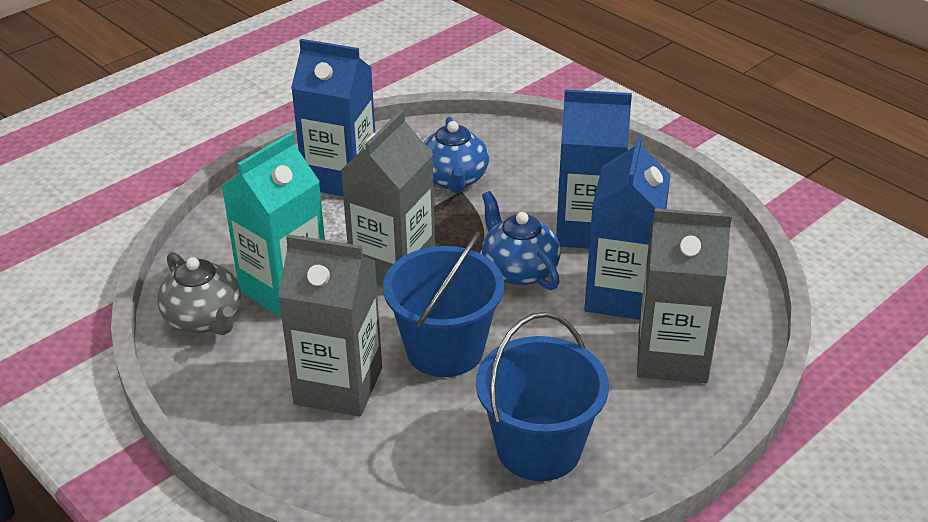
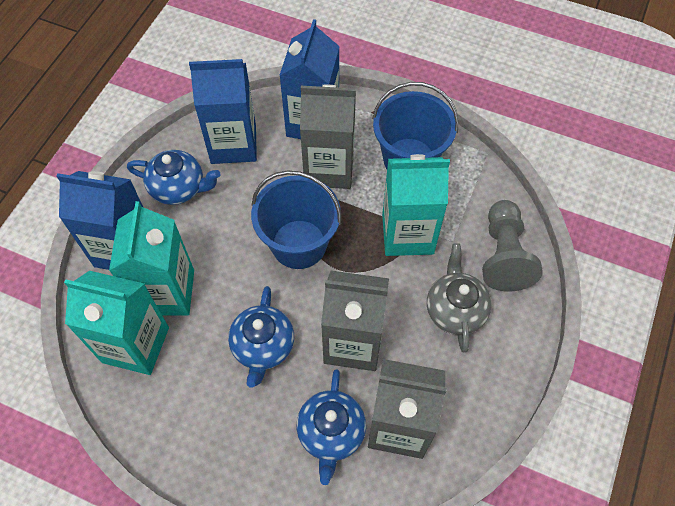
blue teapot: 2 -> 3
grey pawn: 0 -> 1
turquoise carton: 1 -> 3

